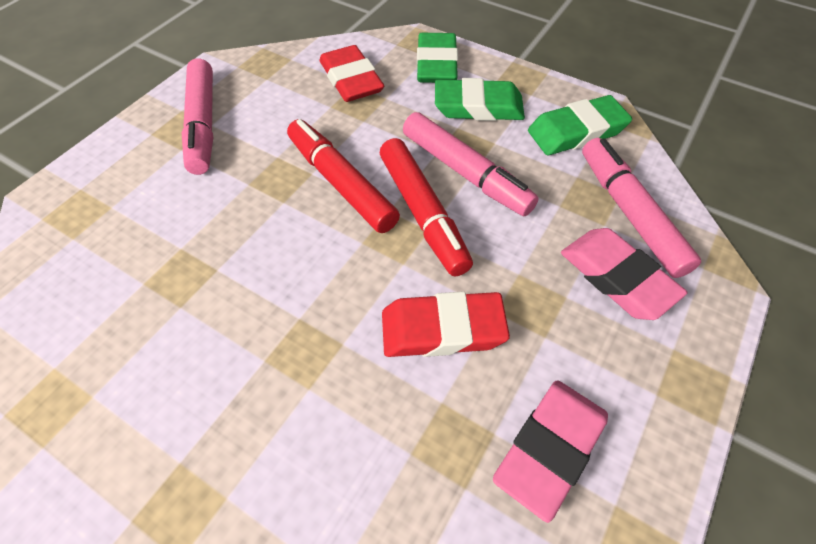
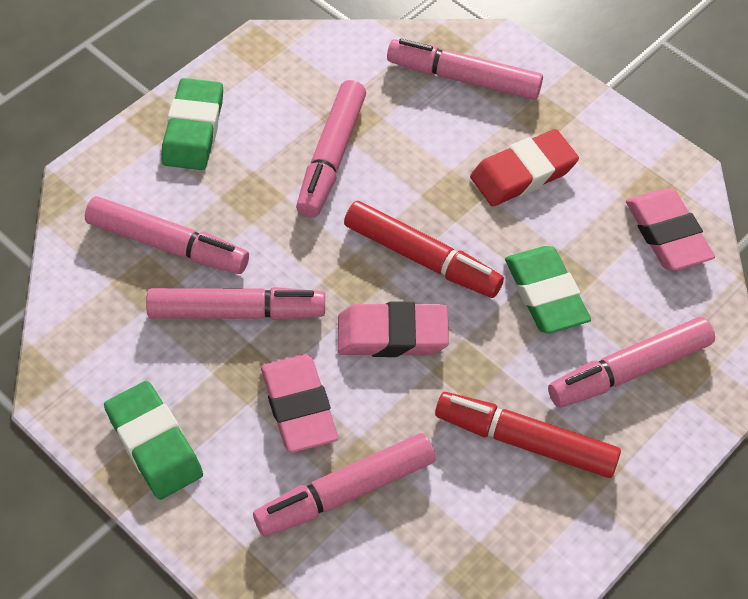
pink eraser: 2 -> 3
pink marker: 3 -> 6
red eraser: 2 -> 1

